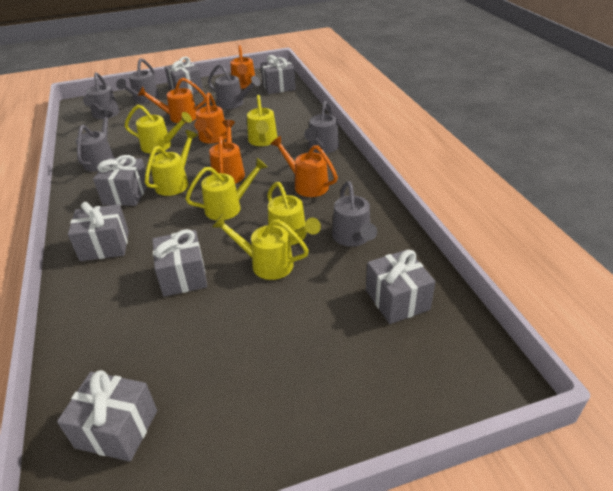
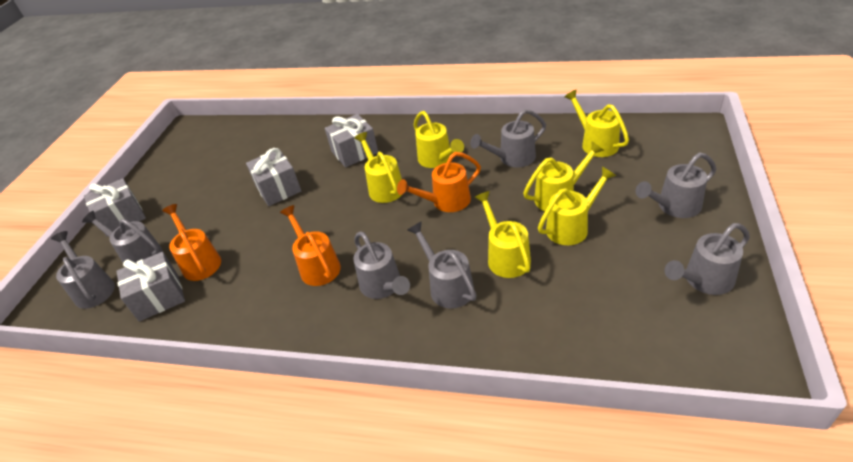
grey gift: 7 -> 4
grey watering can: 6 -> 7
orange watering can: 5 -> 3

